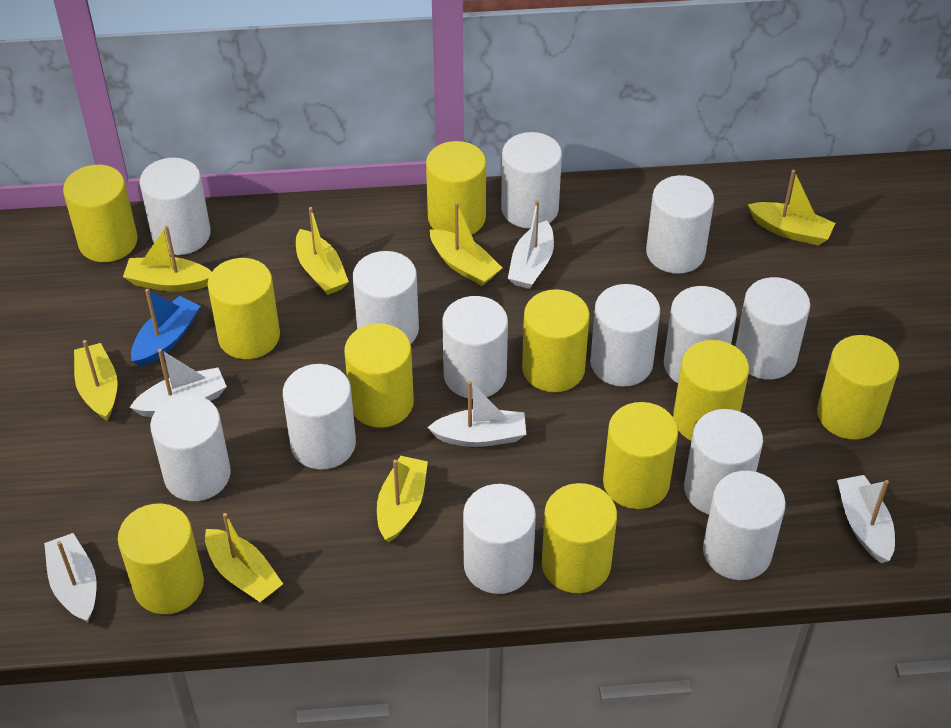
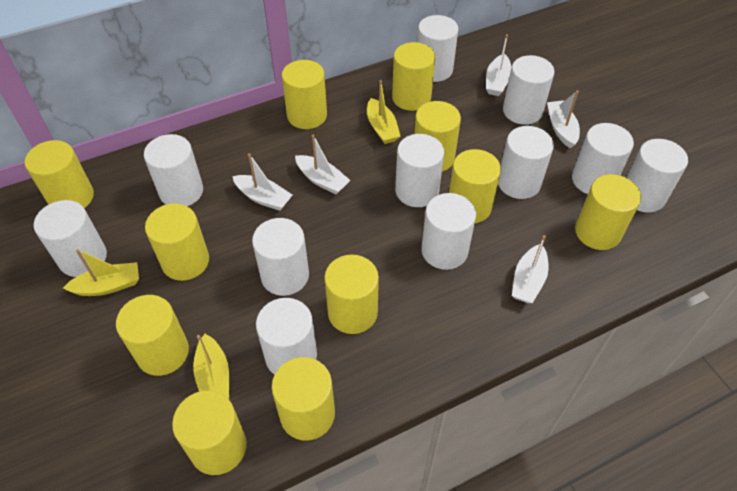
blue boat: 1 -> 0
white cylinder: 13 -> 11
yellow boat: 7 -> 3
yellow cylinder: 10 -> 11

